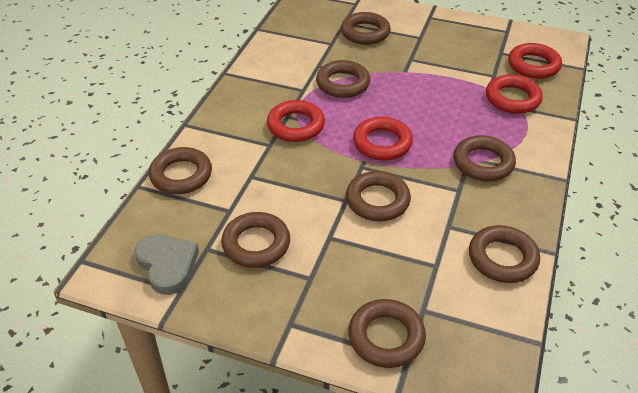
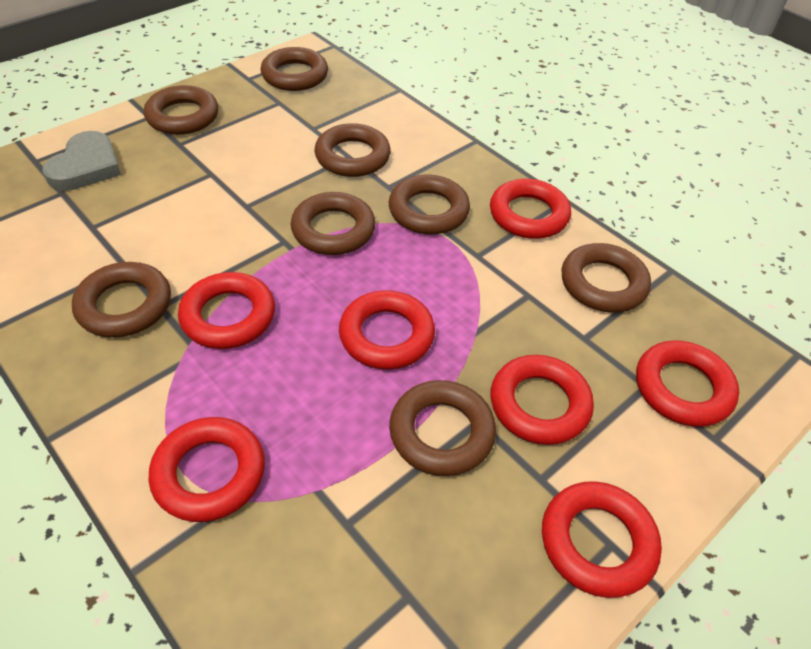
red ring: 4 -> 7

